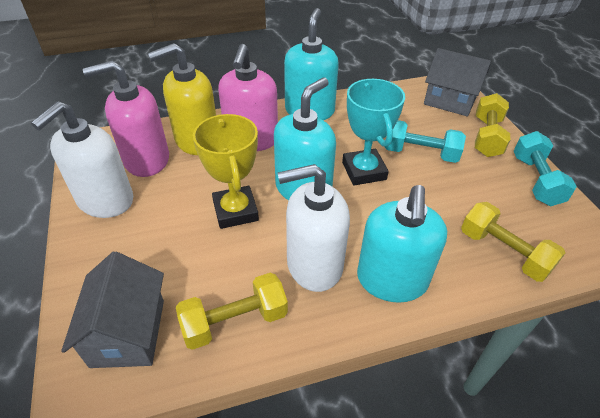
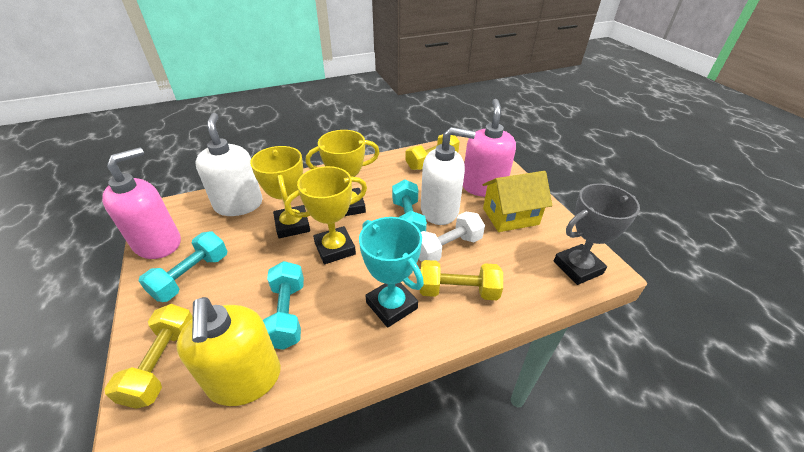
grey house: 2 -> 0
grey trophy: 0 -> 1
turquoise dumbbell: 2 -> 3
turquoise soap dispenser: 3 -> 0
white dumbbell: 0 -> 1
yellow house: 0 -> 1
yellow trophy: 1 -> 3

